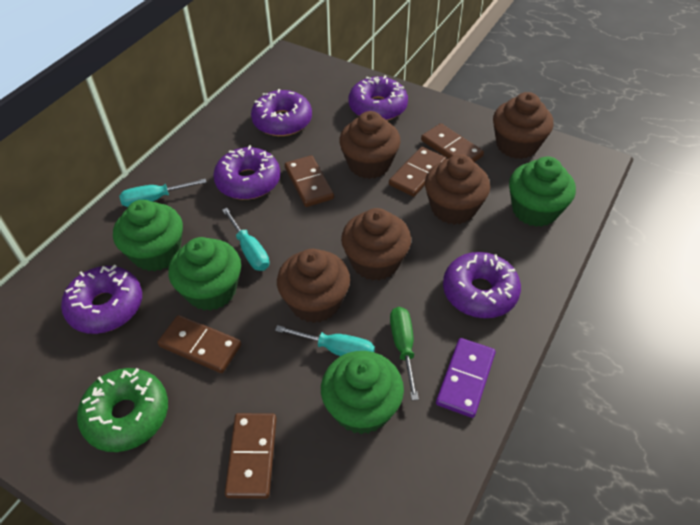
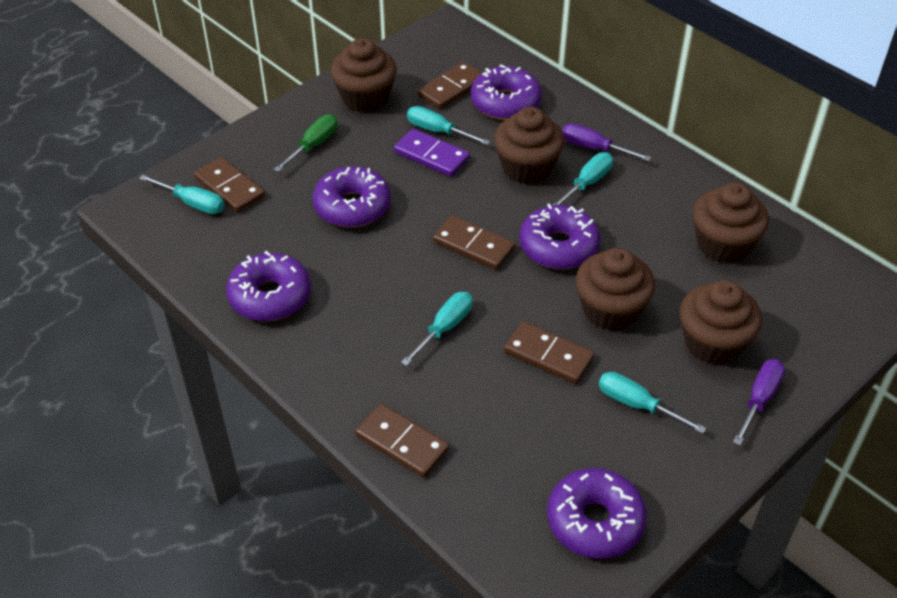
green cupcake: 4 -> 0
green donut: 1 -> 0
purple screwdriver: 0 -> 2
turquoise screwdriver: 3 -> 5

